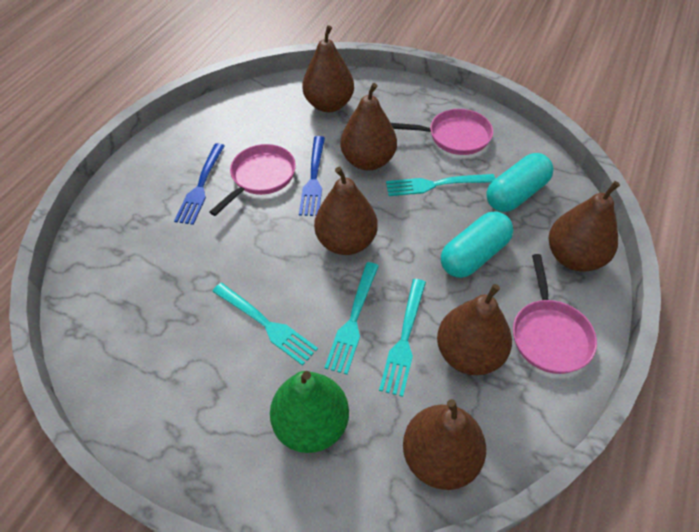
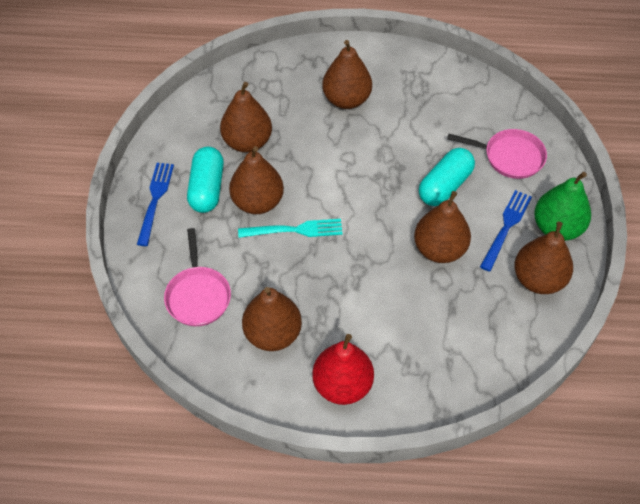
pink pan: 3 -> 2
red pear: 0 -> 1
turquoise fork: 4 -> 1

